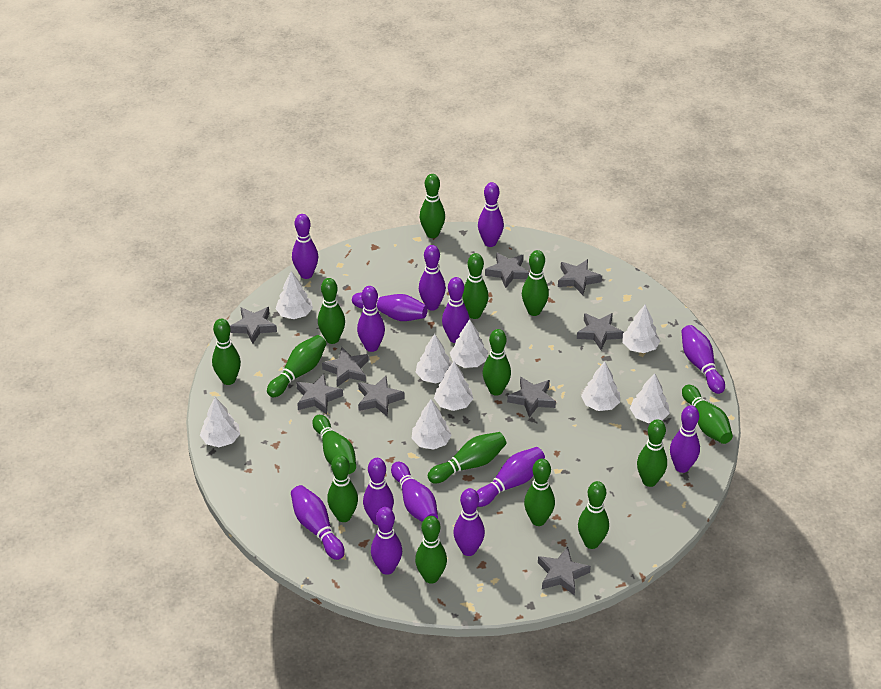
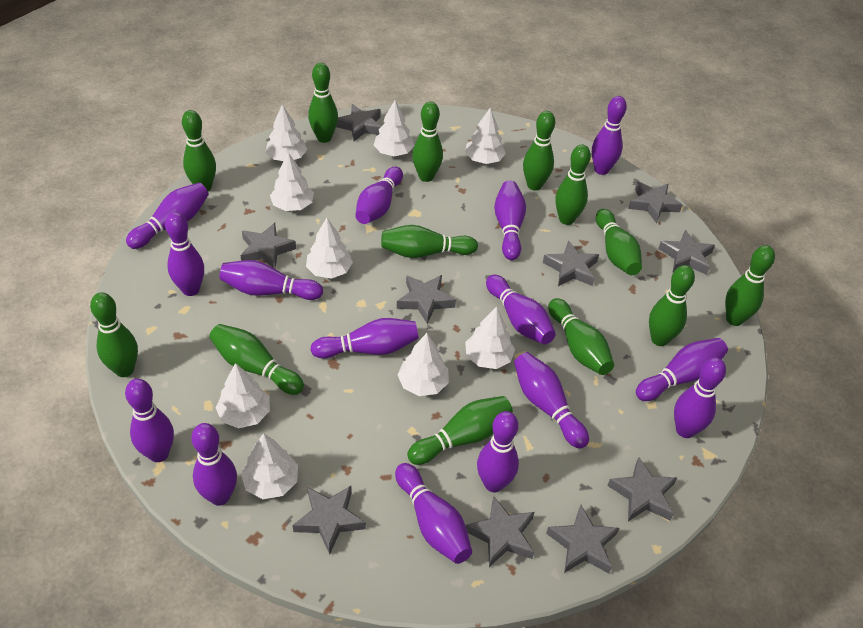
green bowling pin: 15 -> 13
grey star: 9 -> 10
purple bowling pin: 14 -> 15

